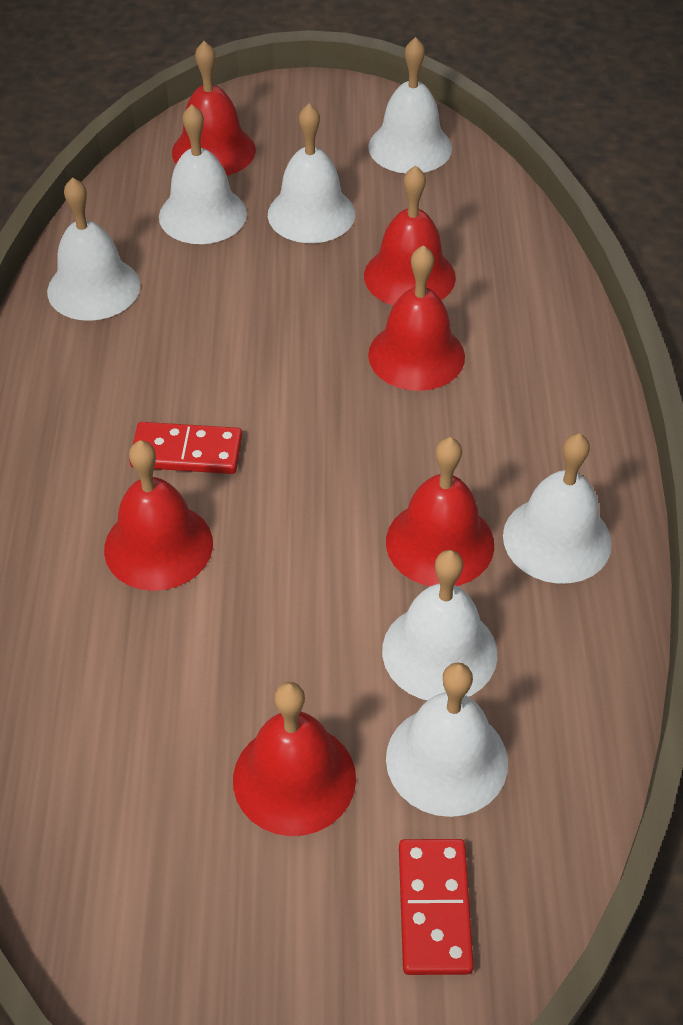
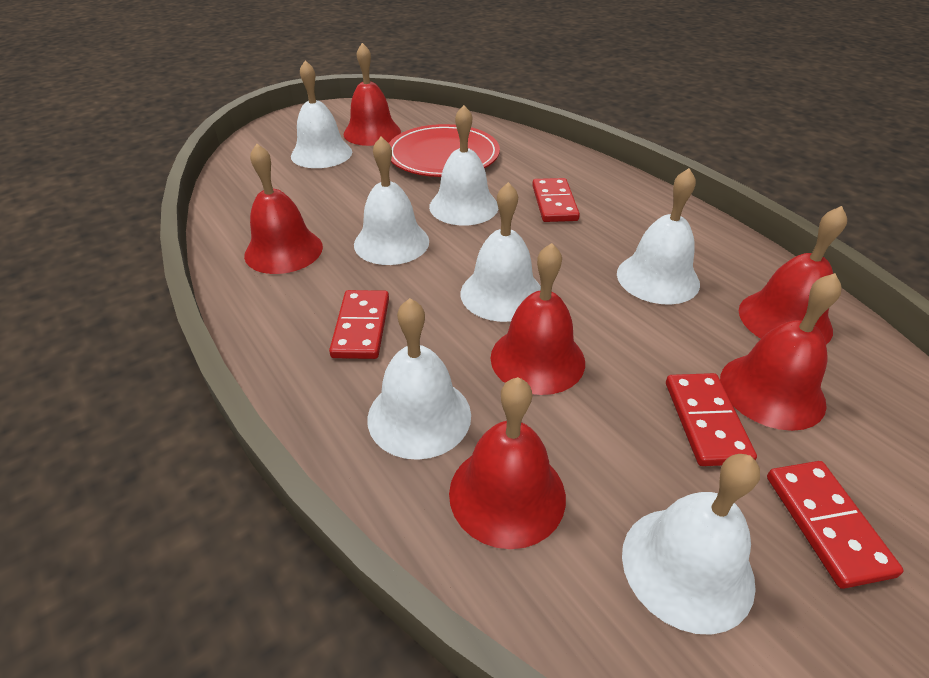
red domino: 2 -> 4
red plate: 0 -> 1

